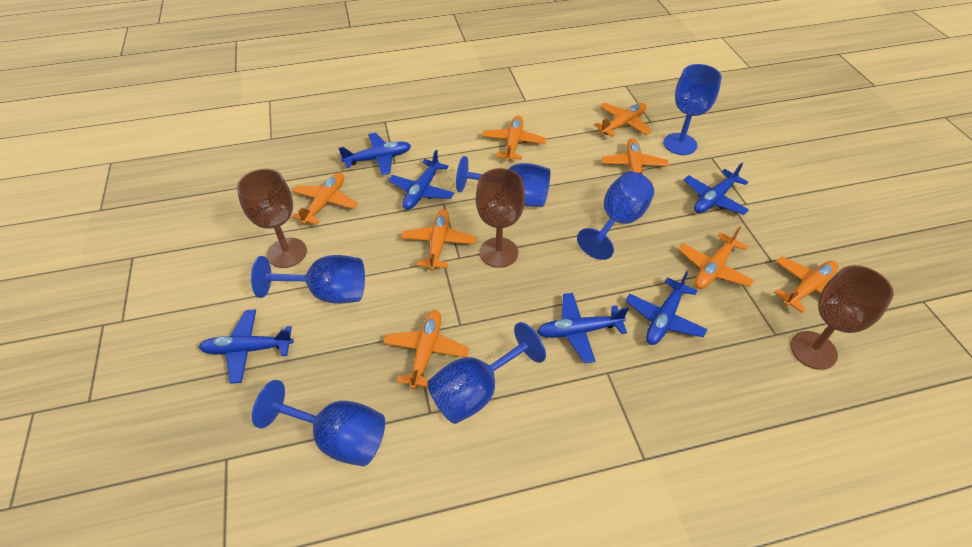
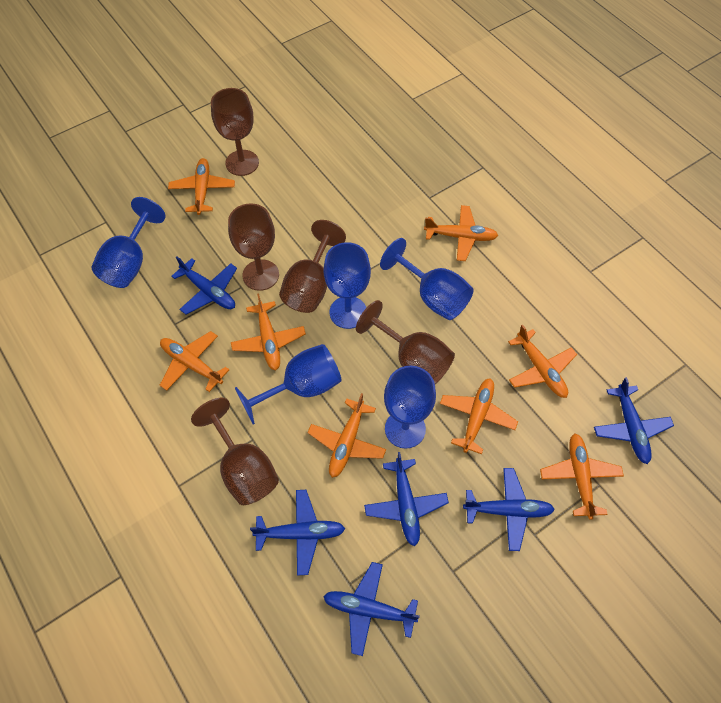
blue goblet: 6 -> 5
brown goblet: 3 -> 5

